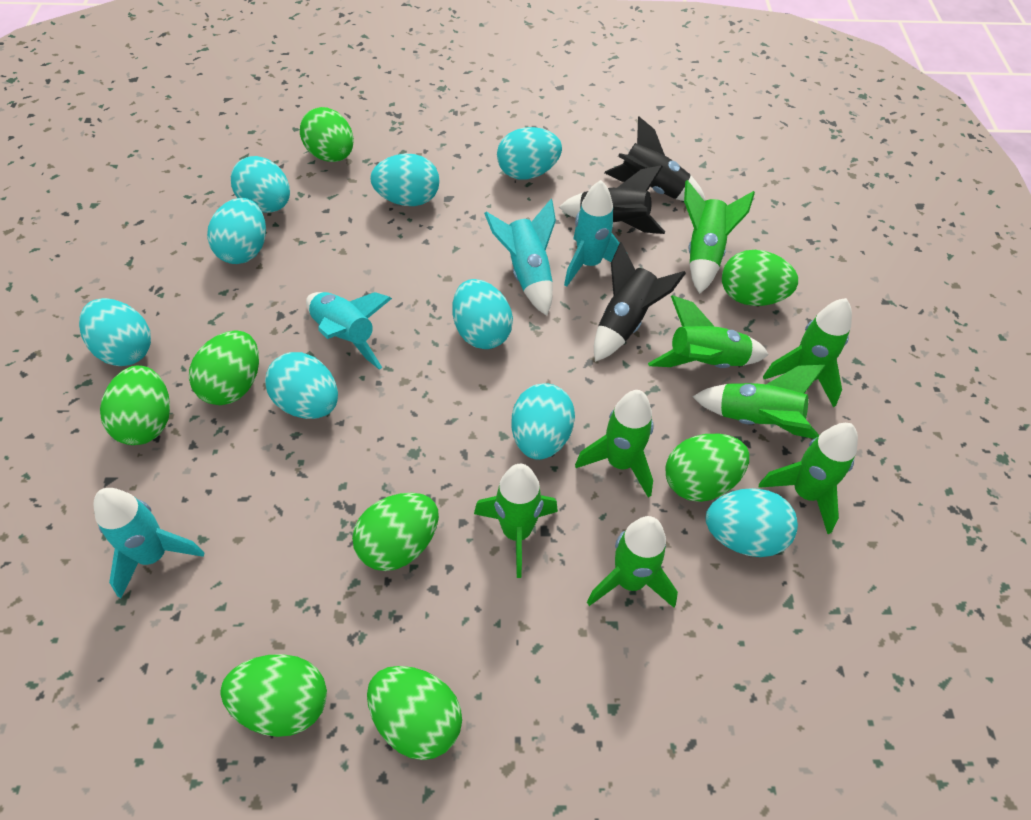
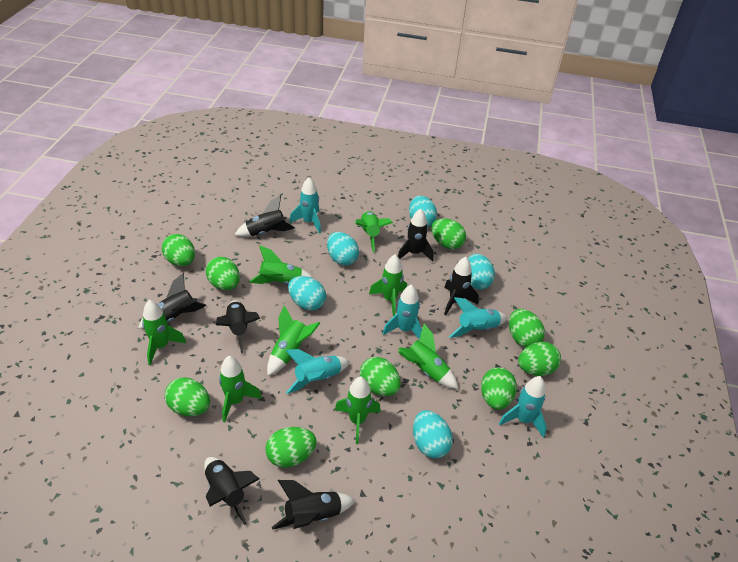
black rocket: 3 -> 7
green egg: 8 -> 9
turquoise egg: 9 -> 5
turquoise rocket: 4 -> 5

